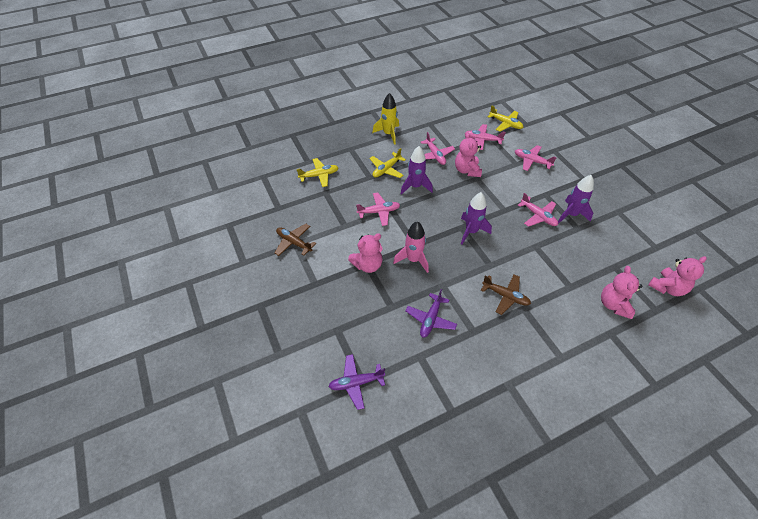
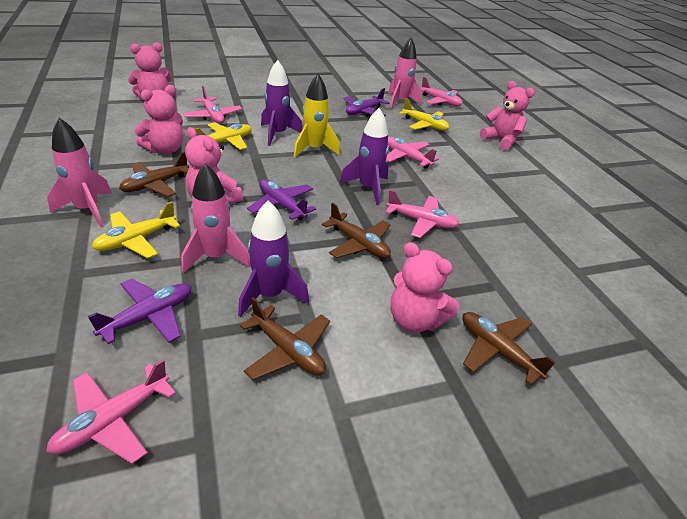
brown plane: 2 -> 4
pink rocket: 1 -> 3
pink teddy bear: 4 -> 5
purple plane: 2 -> 3

